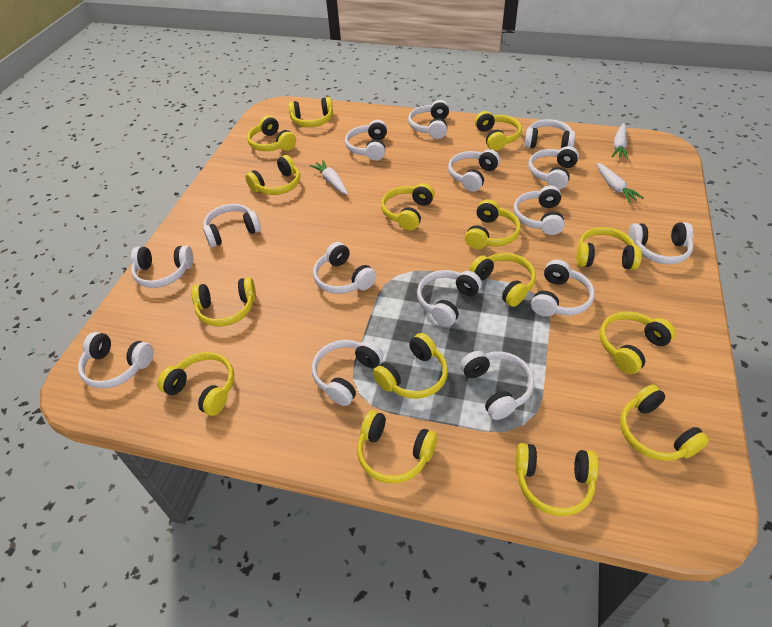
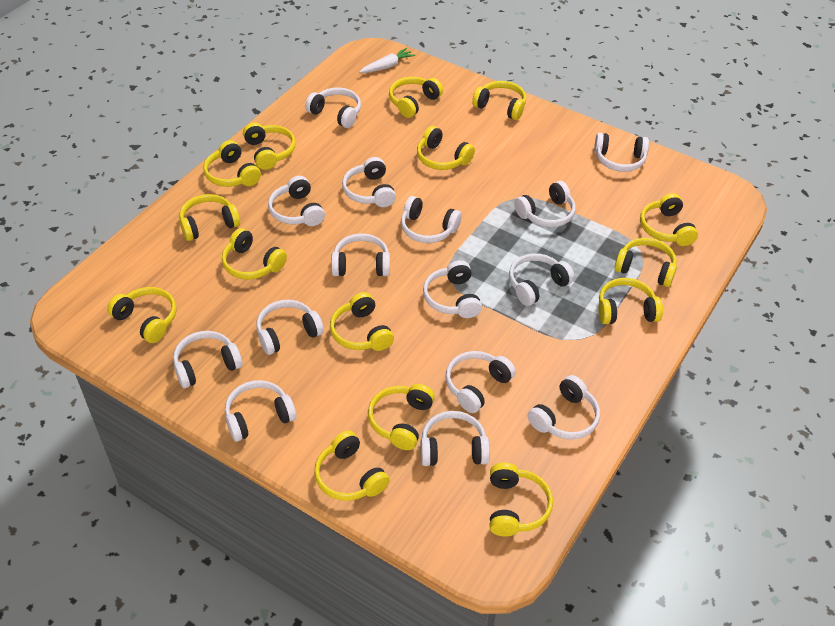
white carrot: 3 -> 1

